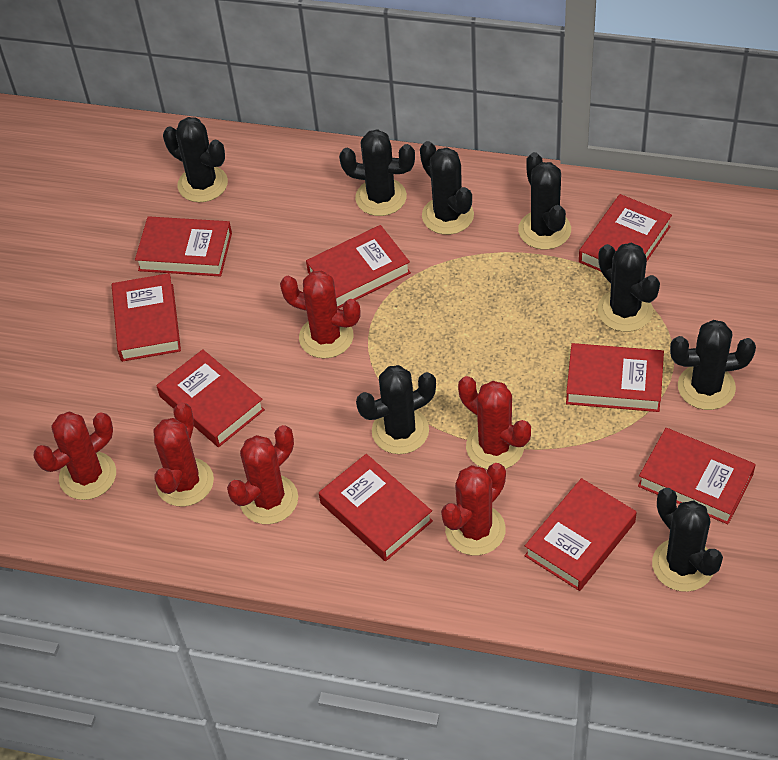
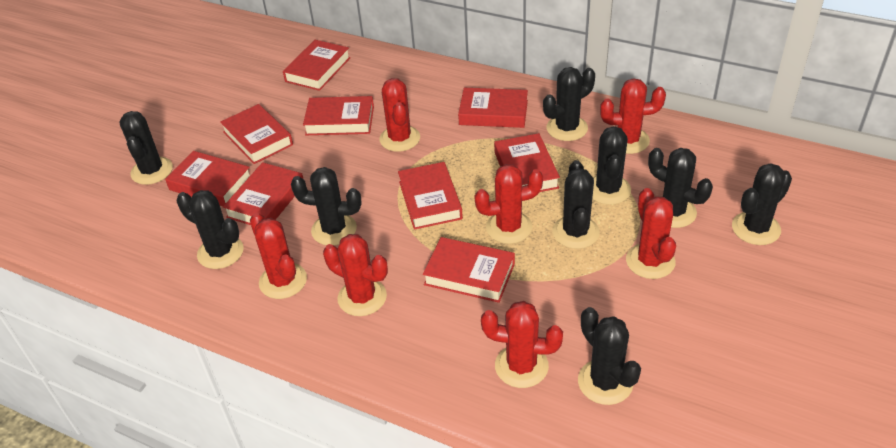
black cactus: 8 -> 9
red cactus: 6 -> 7

